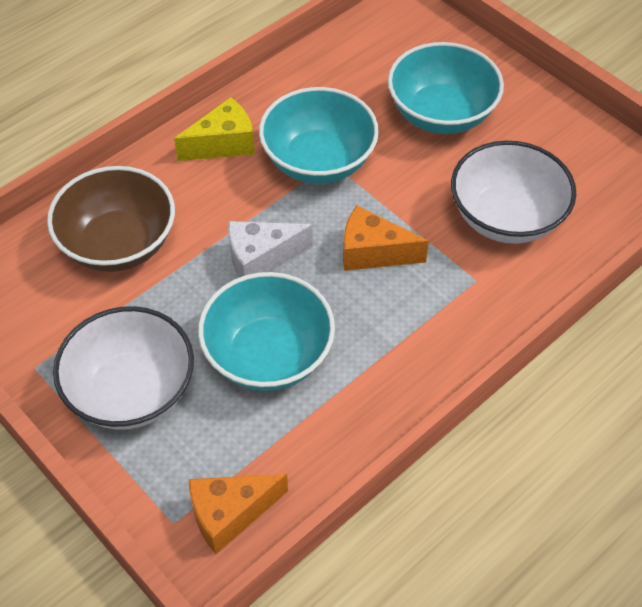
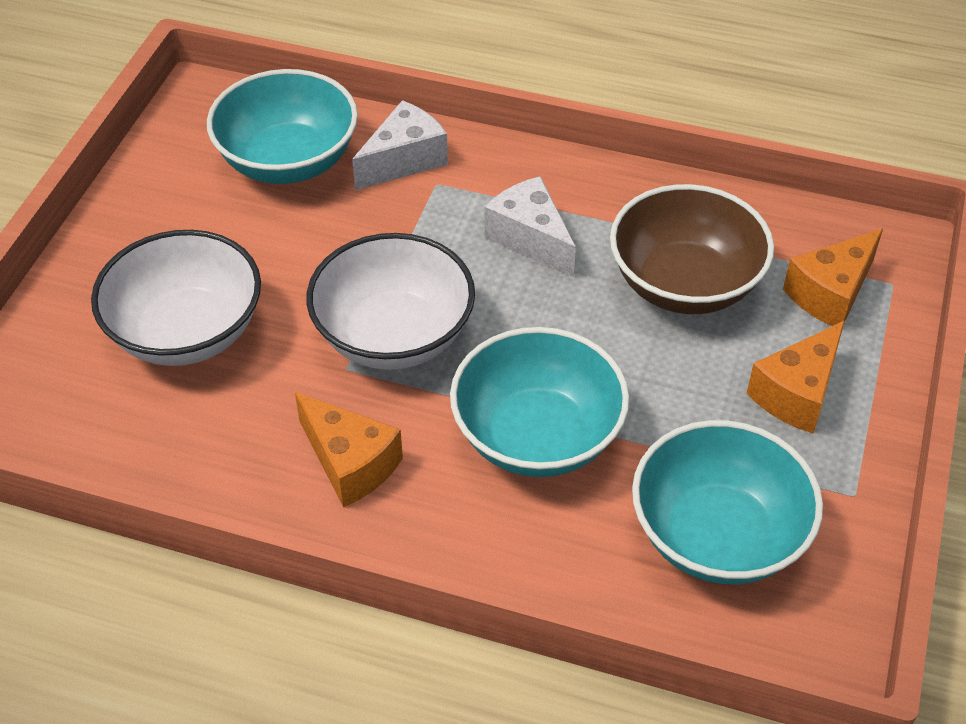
orange cheese: 2 -> 3
white cheese: 1 -> 2
yellow cheese: 1 -> 0

